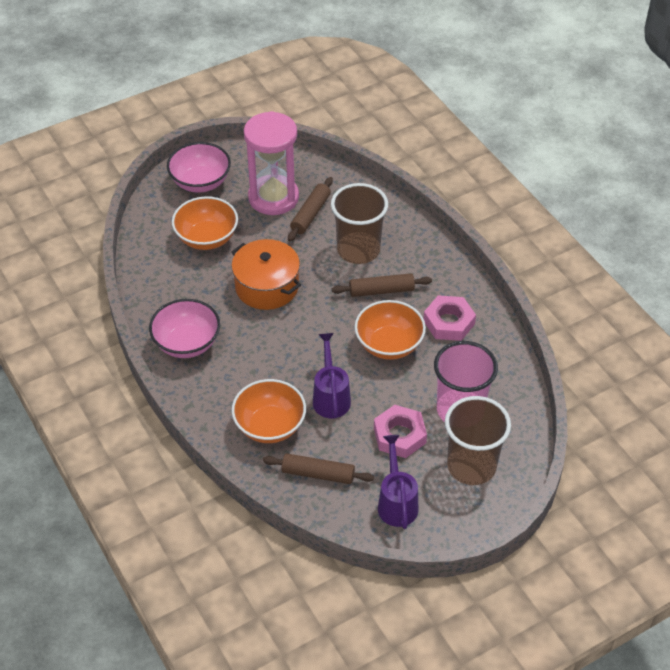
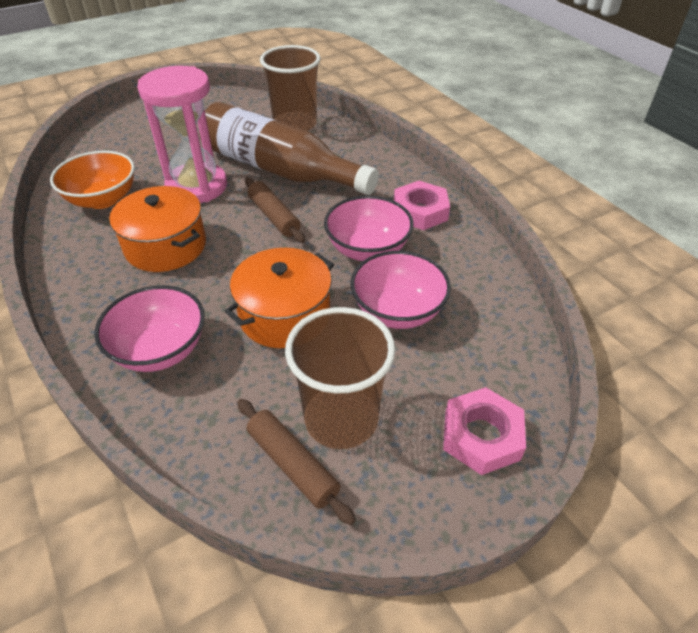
brown bottle: 0 -> 1
brown rolling pin: 3 -> 2
orange bowl: 3 -> 1
orange pot: 1 -> 2
pink bowl: 2 -> 3
pink cup: 1 -> 0
purple watering can: 2 -> 0

